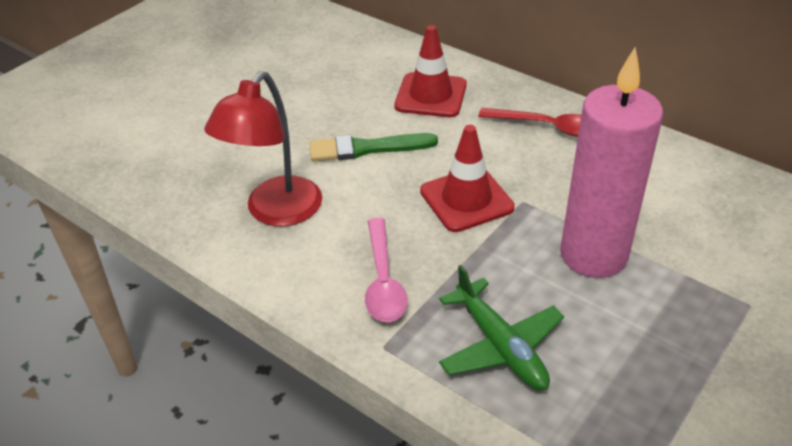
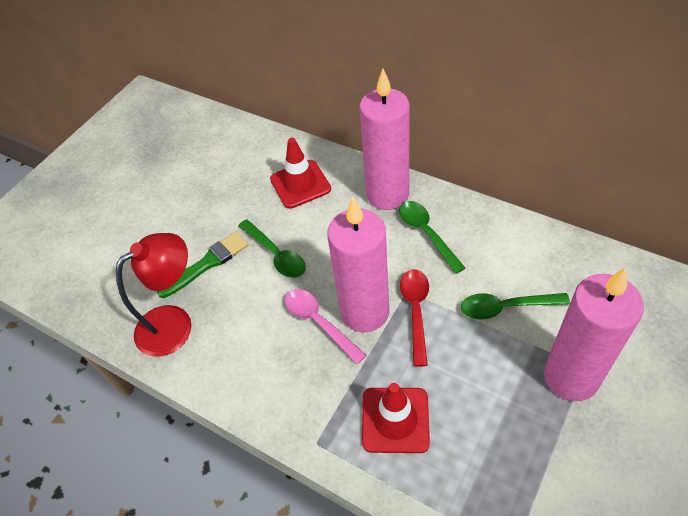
green plane: 1 -> 0
green spoon: 0 -> 3
pink candle: 1 -> 3

